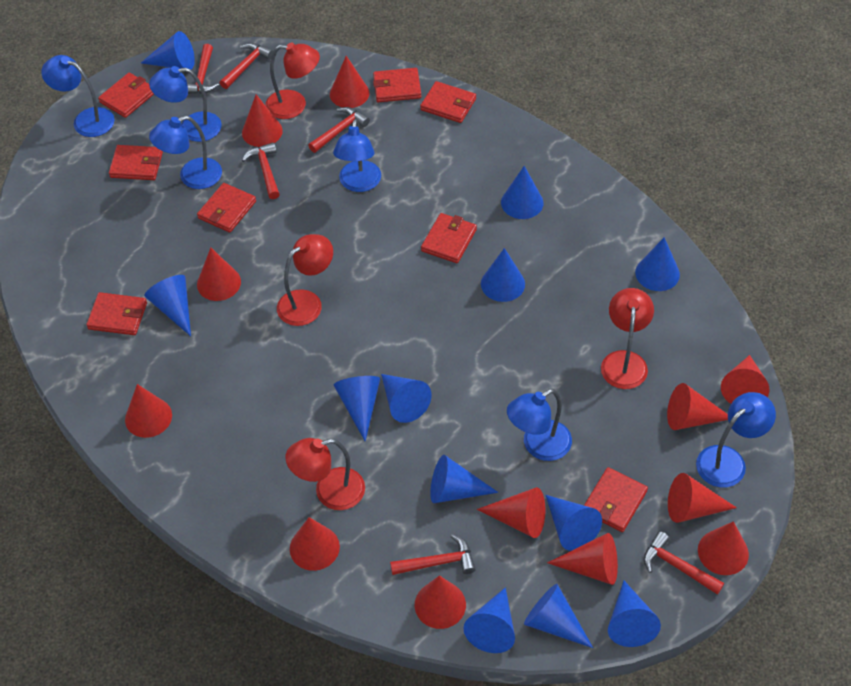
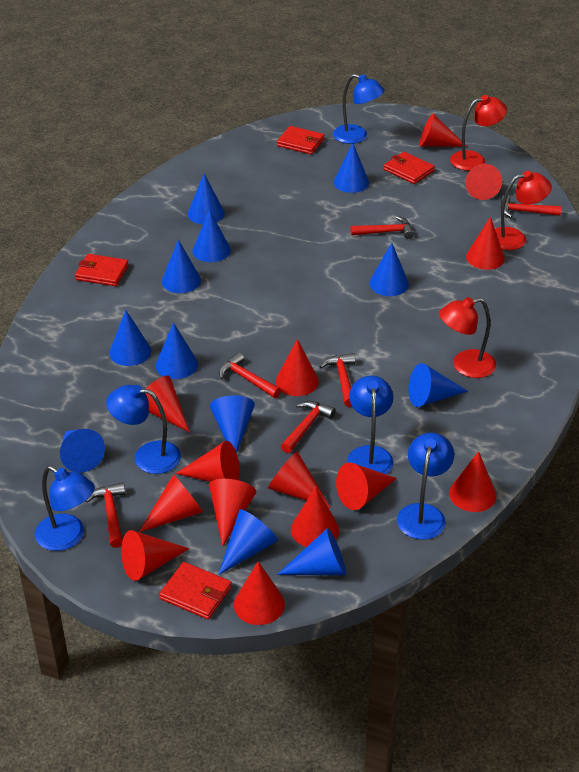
blue lamp: 6 -> 5
red cone: 12 -> 14
red lamp: 4 -> 3
red wallet: 8 -> 4

